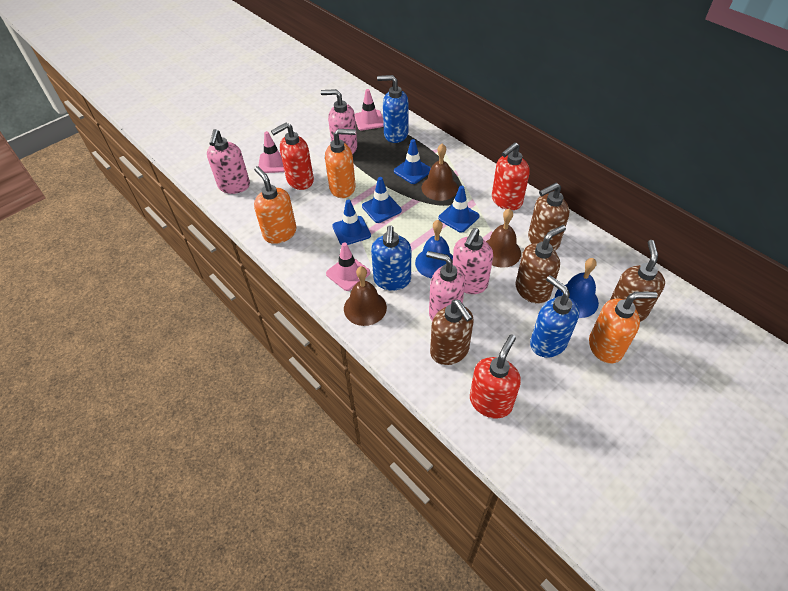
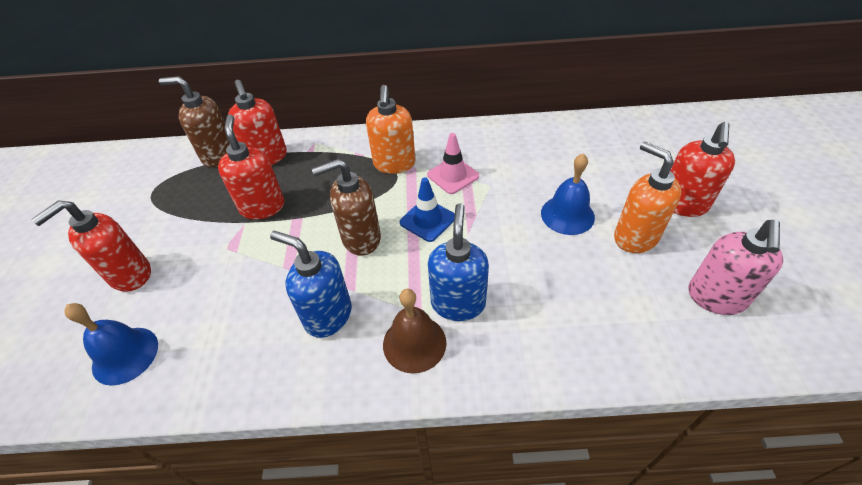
blue soap dispenser: 3 -> 2
blue traffic cone: 4 -> 1
brown bell: 3 -> 1
brown soap dispenser: 4 -> 2
orange soap dispenser: 3 -> 2
pink soap dispenser: 4 -> 1
pink traffic cone: 3 -> 1
red soap dispenser: 3 -> 4

